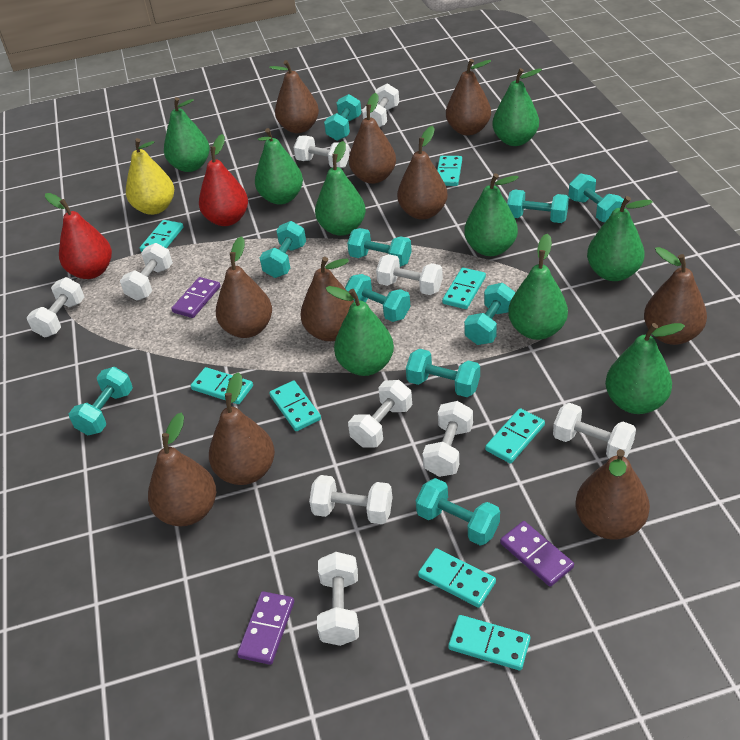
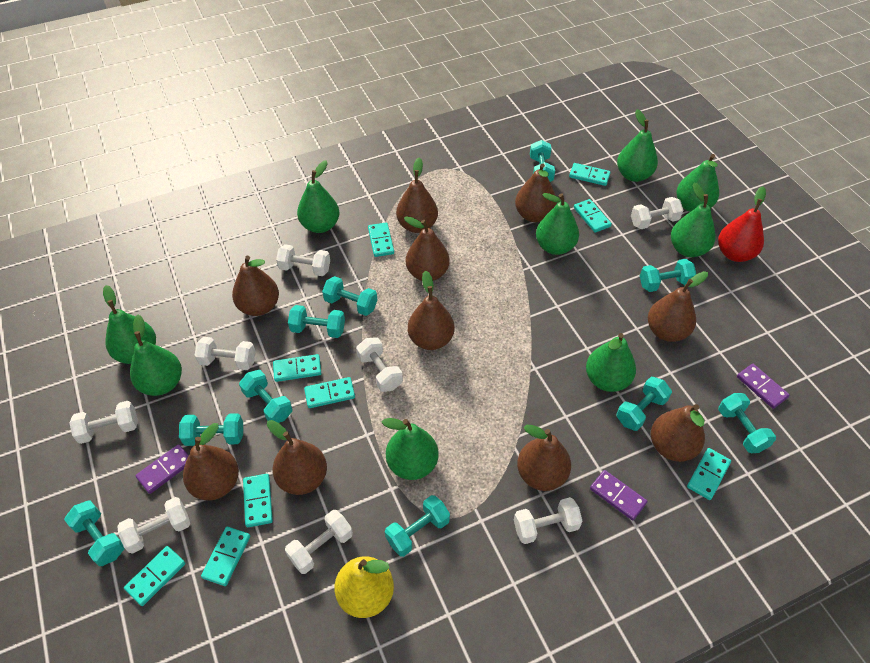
red pear: 2 -> 1
turquoise domino: 8 -> 9
white dumbbell: 10 -> 8

